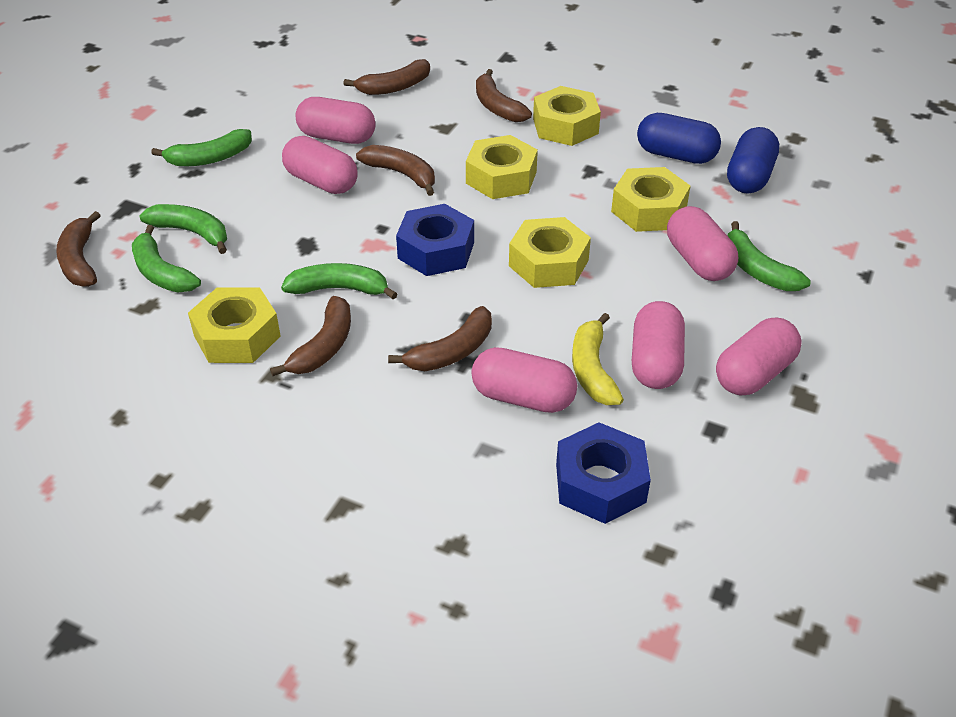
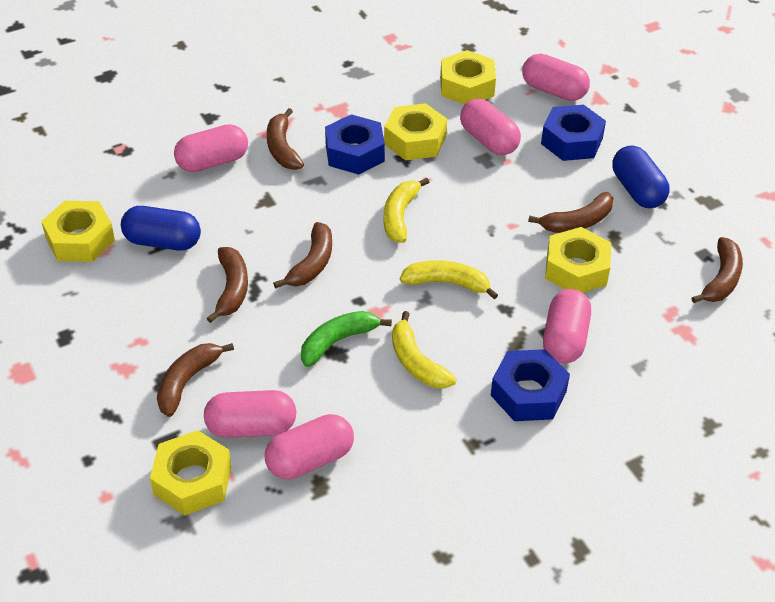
blue nut: 2 -> 3
green banana: 5 -> 1
yellow banana: 1 -> 3

